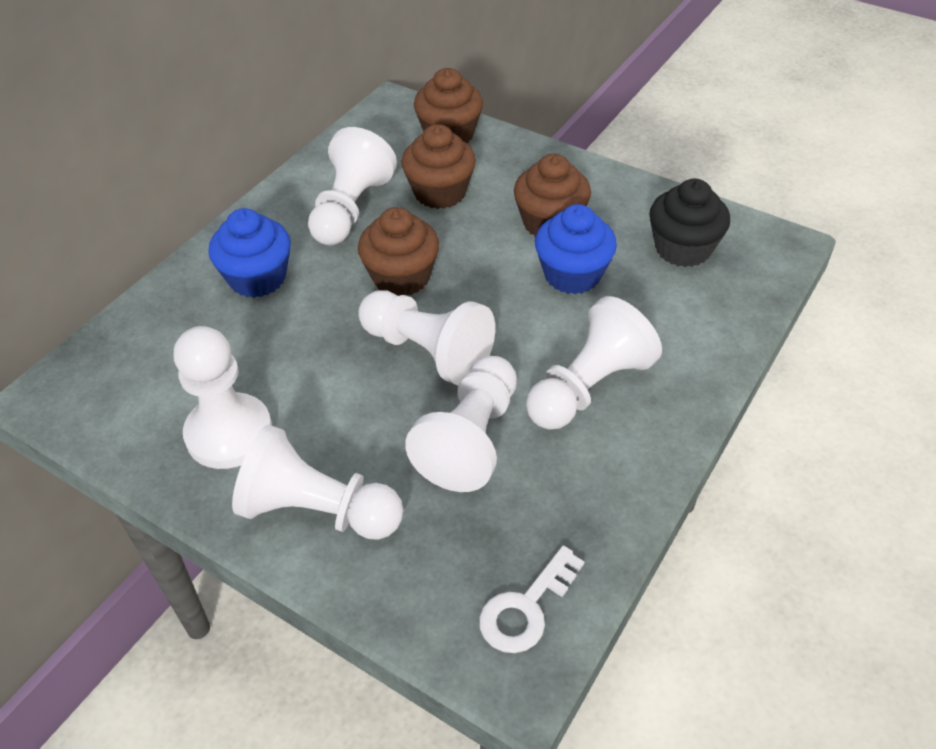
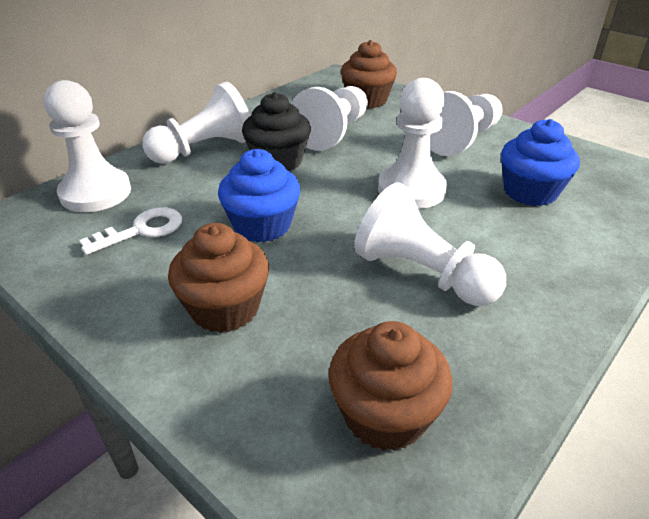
brown cupcake: 4 -> 3

